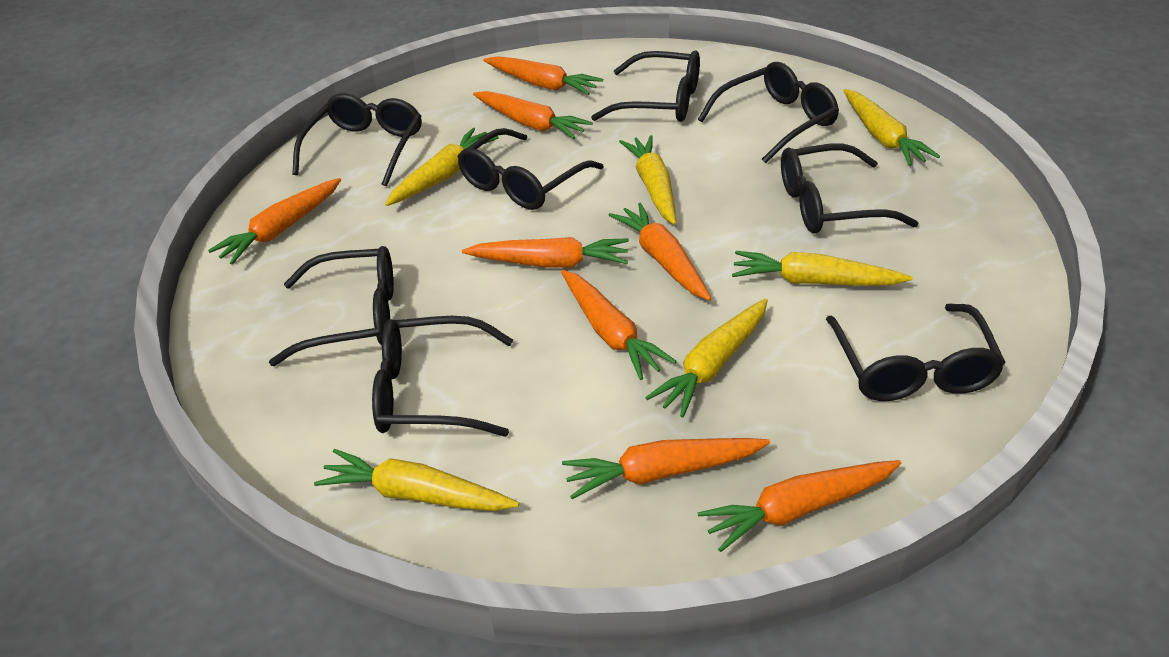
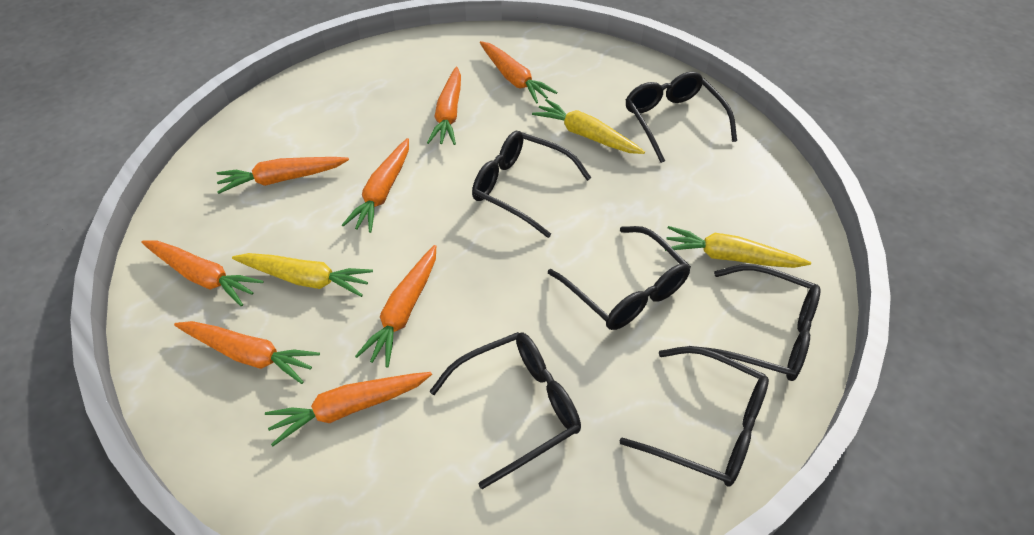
black glasses: 8 -> 6
yellow carrot: 6 -> 3

